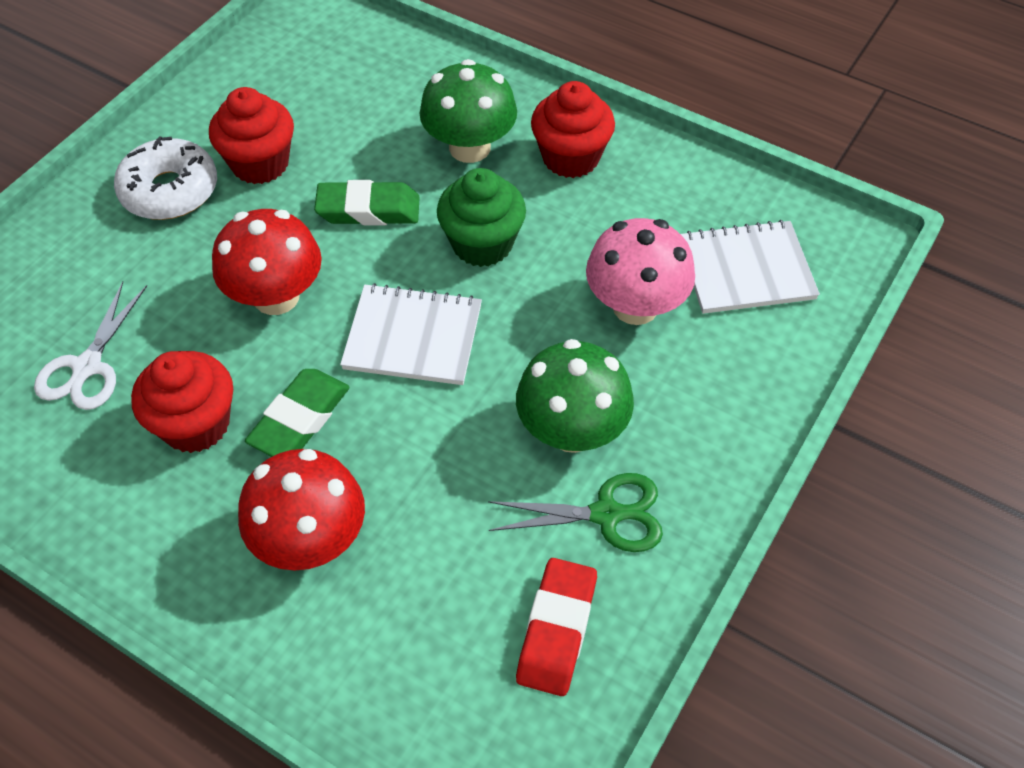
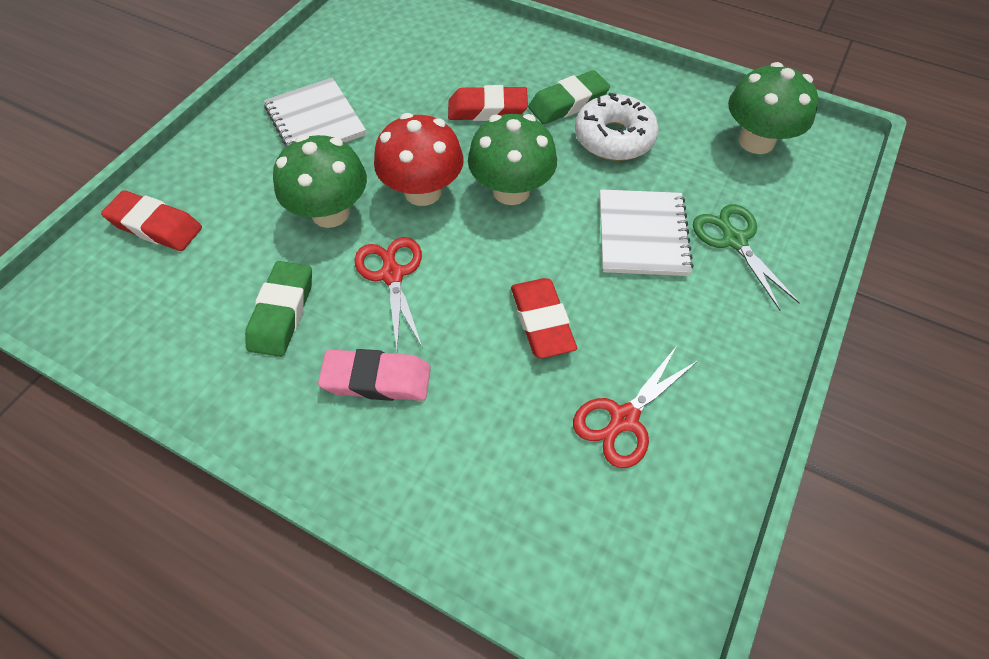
green cupcake: 1 -> 0
green mushroom: 2 -> 3
pink eraser: 0 -> 1
pink mushroom: 1 -> 0
red cupcake: 3 -> 0
red eraser: 1 -> 3
red mushroom: 2 -> 1
red scissors: 0 -> 2
white scissors: 1 -> 0

